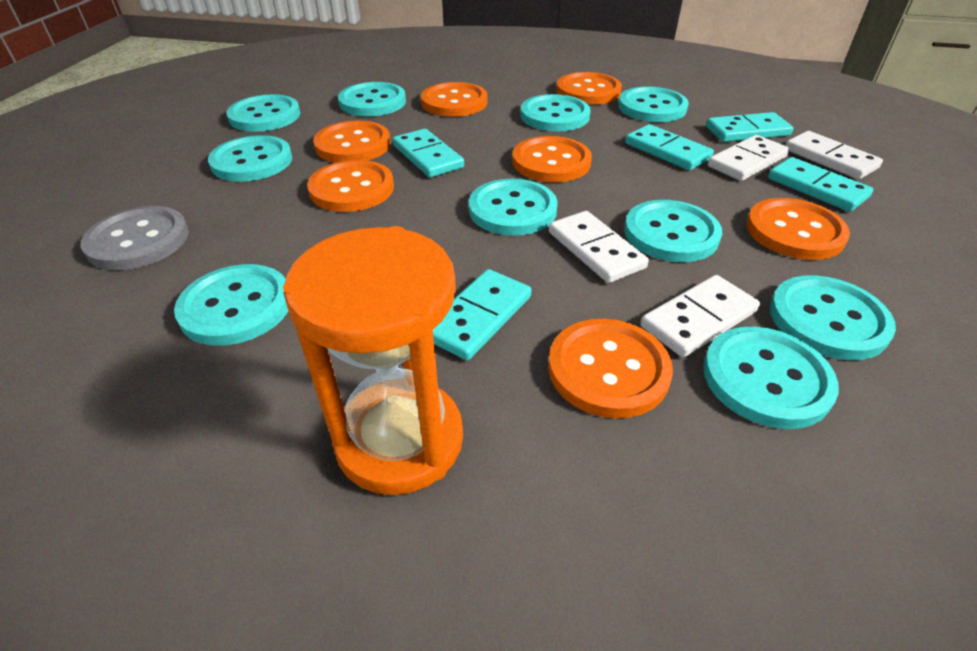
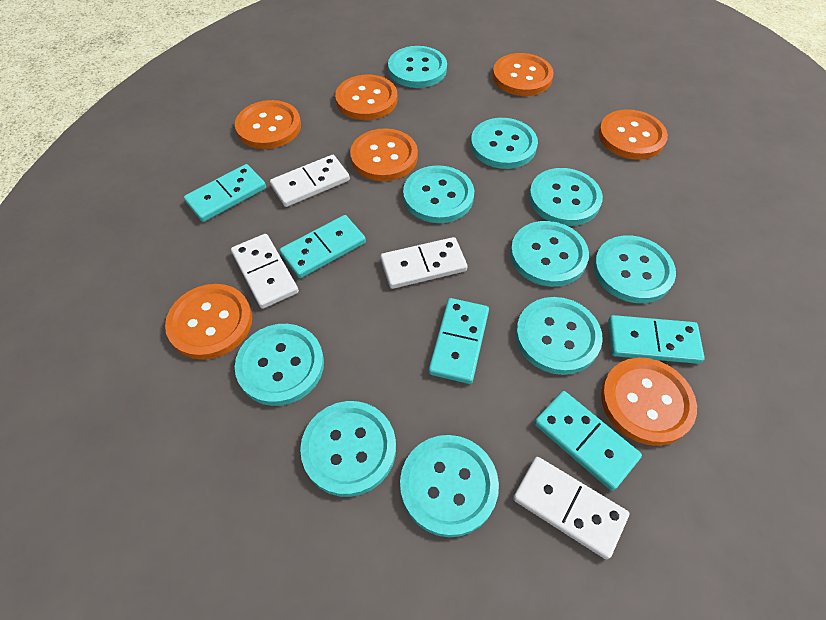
grey button: 1 -> 0
orange hourglass: 1 -> 0

